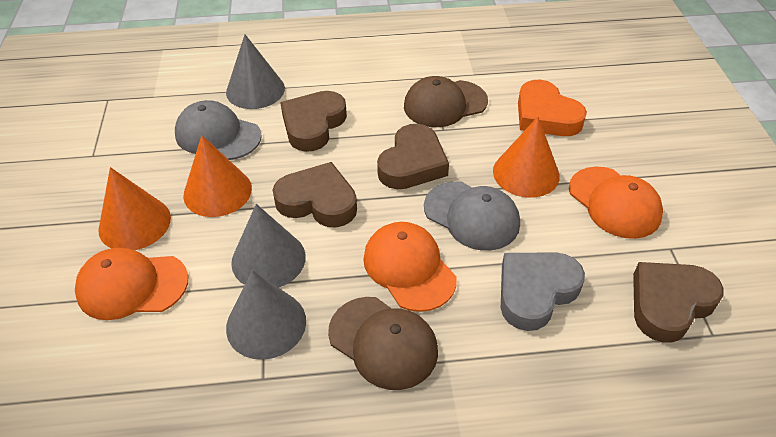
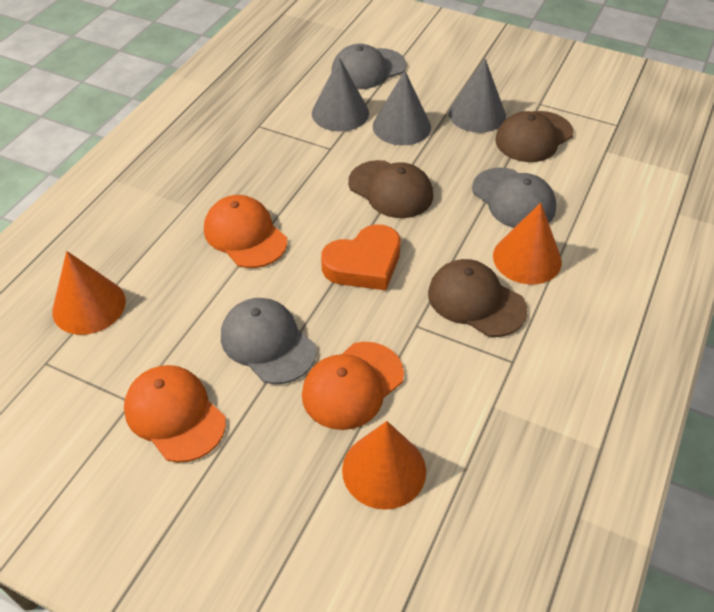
brown cap: 2 -> 3
brown heart: 4 -> 0
grey cap: 2 -> 3
grey heart: 1 -> 0

